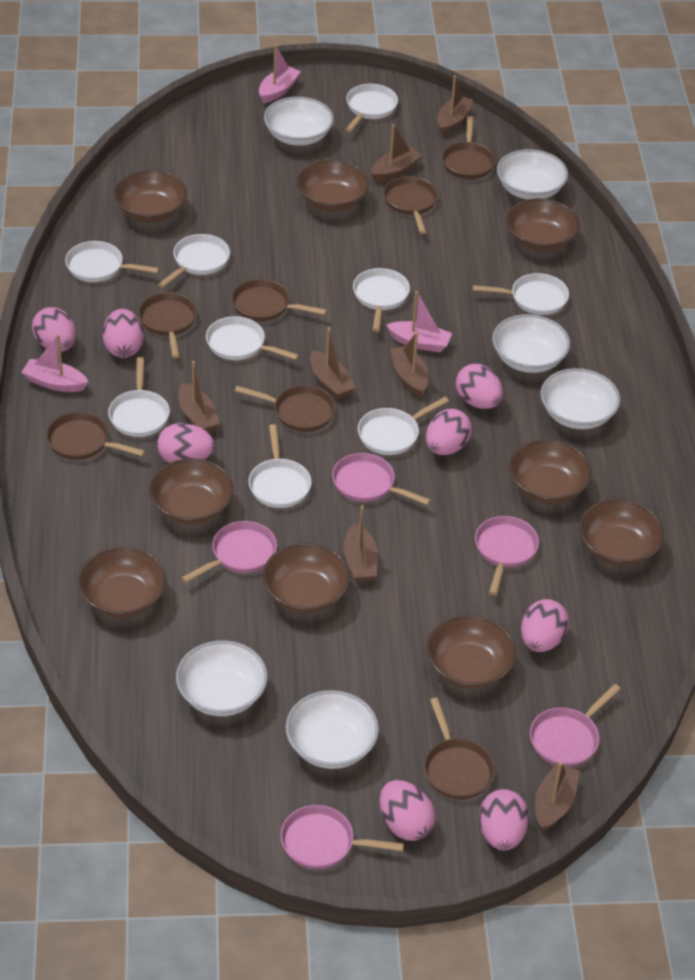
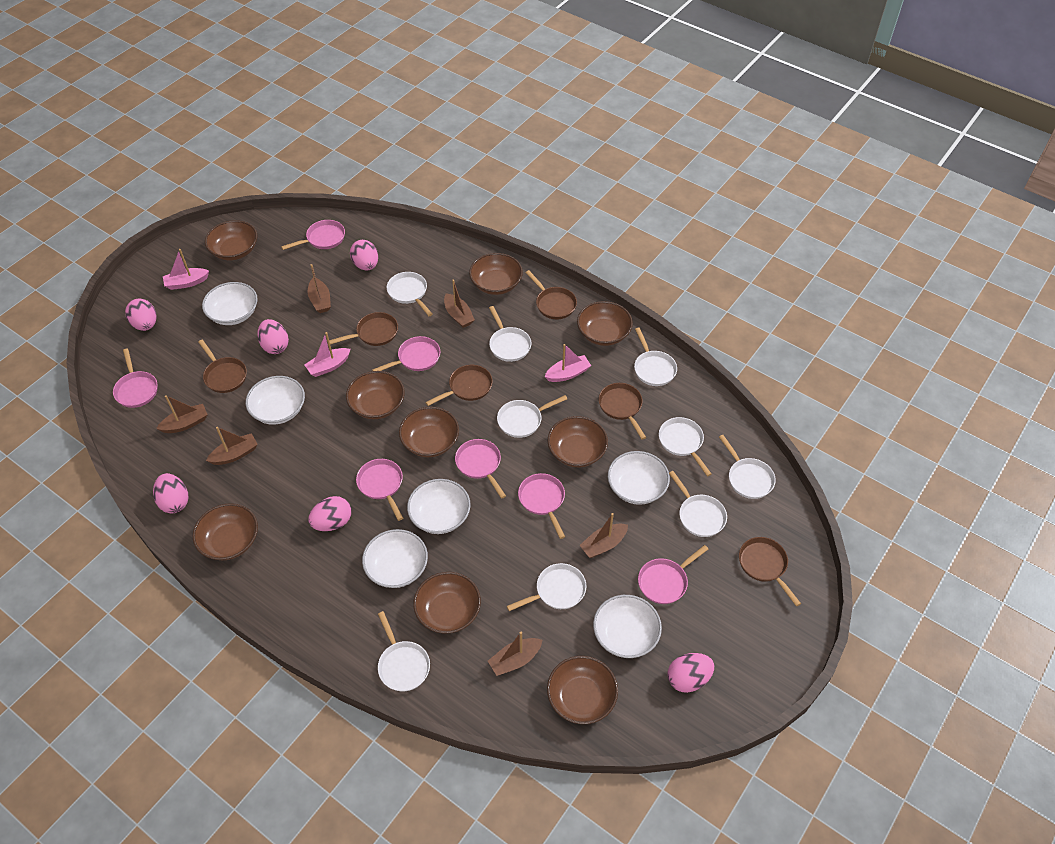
brown boat: 7 -> 6
brown pan: 7 -> 6
pink egg: 8 -> 6
pink pan: 5 -> 7

